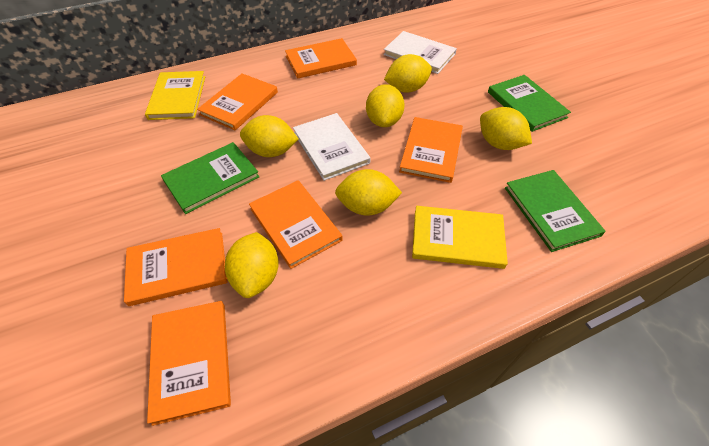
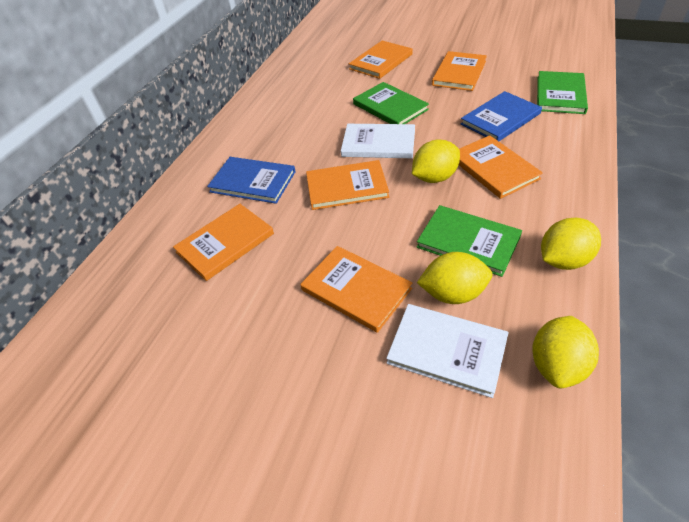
blue book: 0 -> 2
yellow book: 2 -> 0
yellow lemon: 6 -> 4

